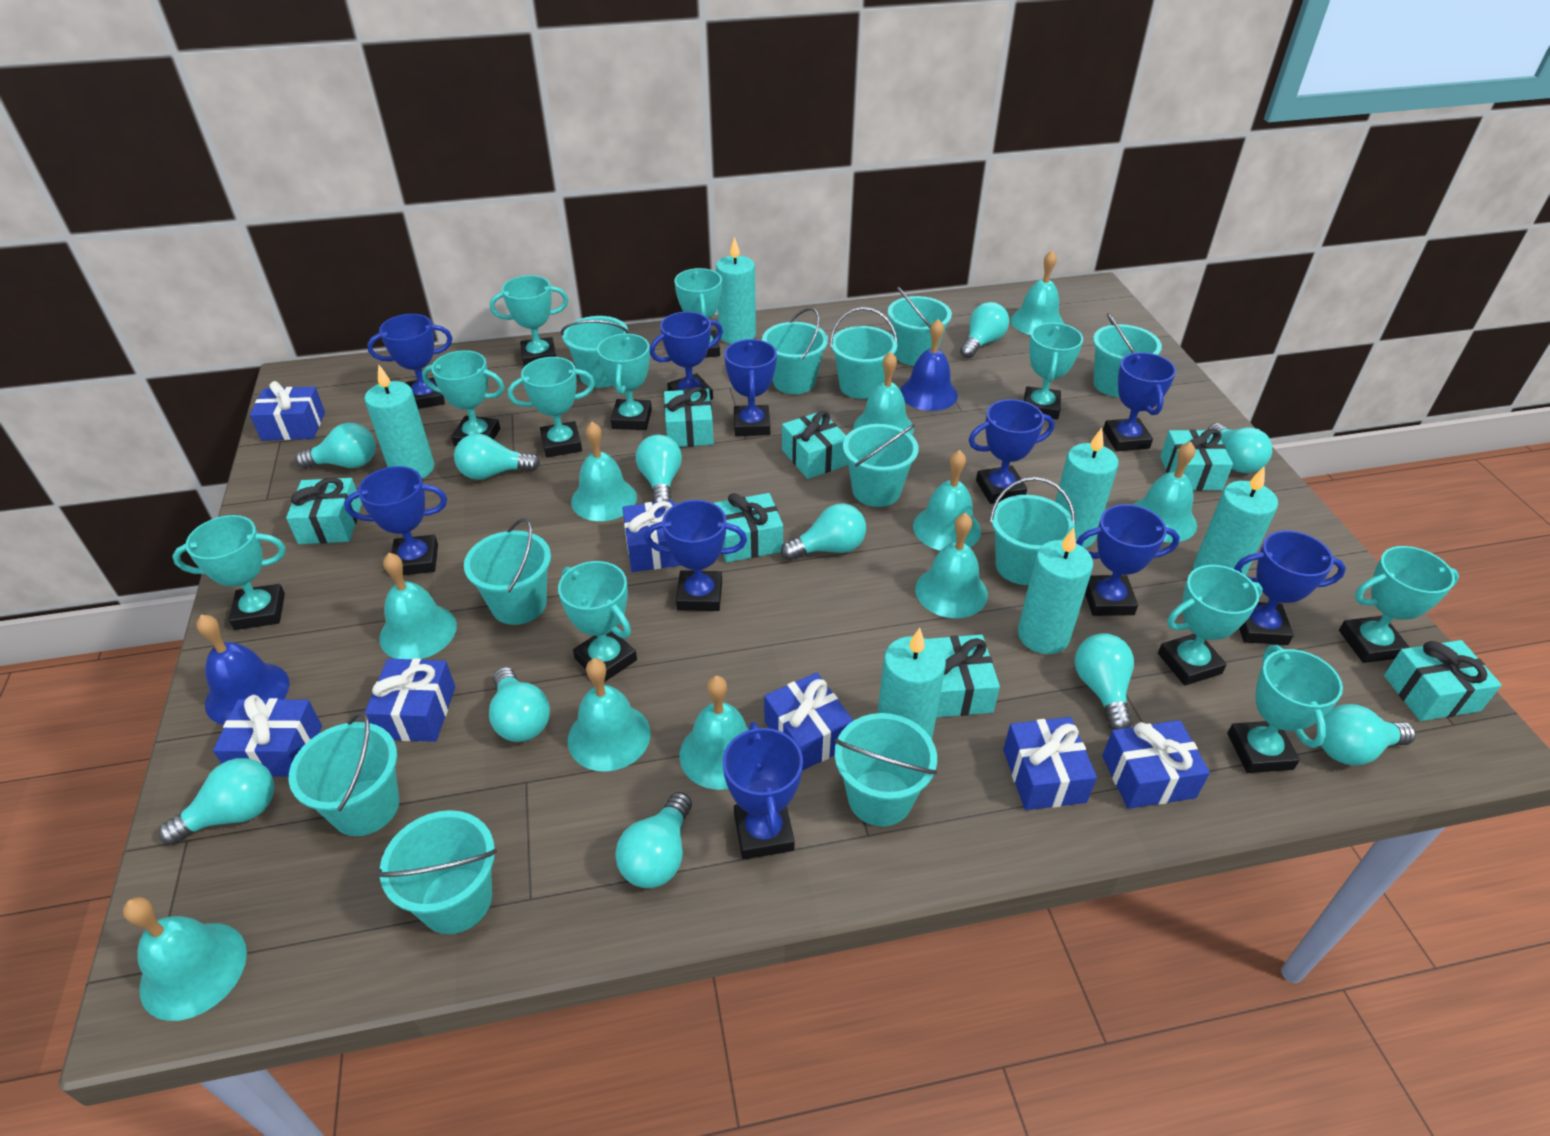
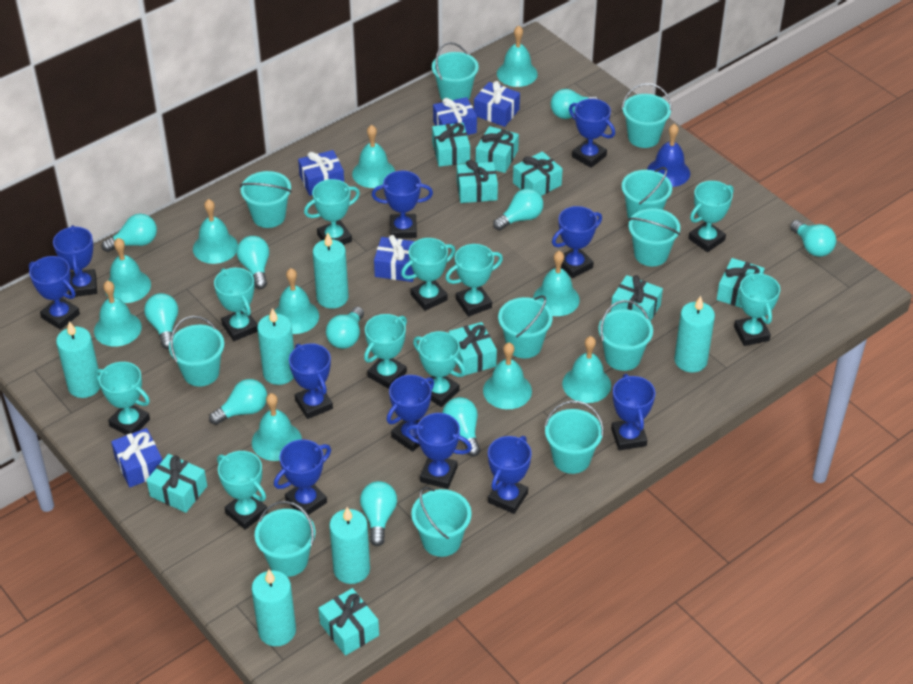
blue bell: 2 -> 1
blue gift: 7 -> 5
blue trophy: 10 -> 11
turquoise gift: 7 -> 9
turquoise light bulb: 11 -> 10
turquoise trophy: 11 -> 10

